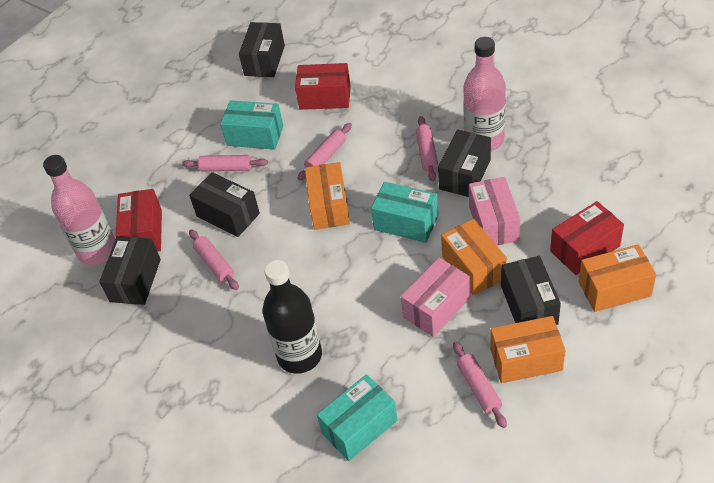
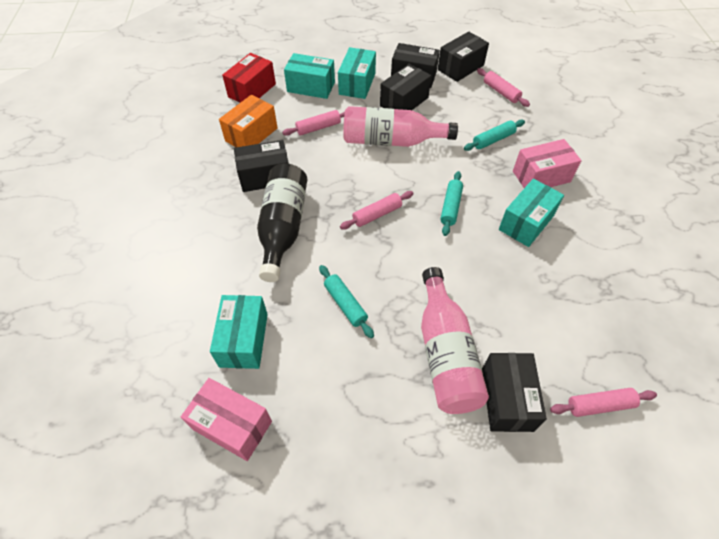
orange box: 4 -> 1
pink rolling pin: 5 -> 4
red box: 3 -> 1
turquoise box: 3 -> 4
turquoise rolling pin: 0 -> 3

